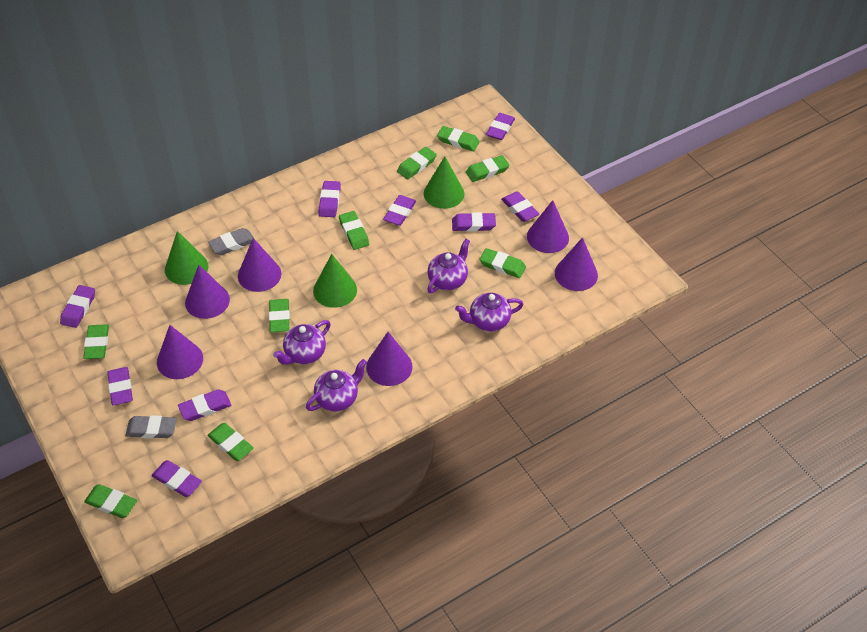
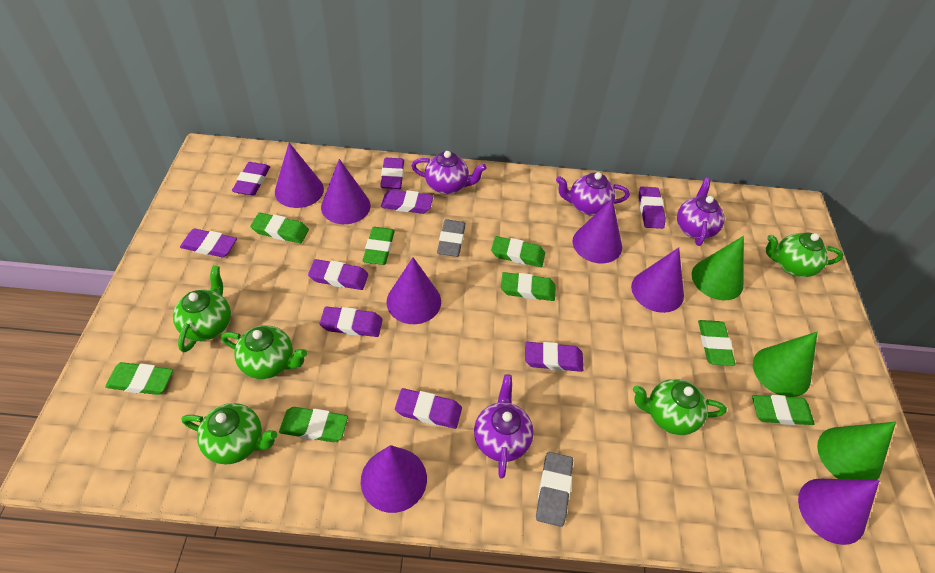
green eraser: 9 -> 8
green teapot: 0 -> 5
purple cone: 6 -> 7

